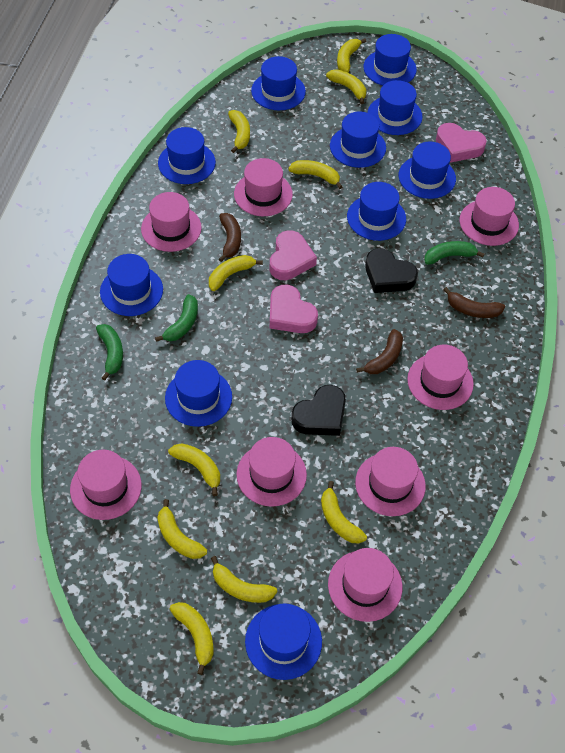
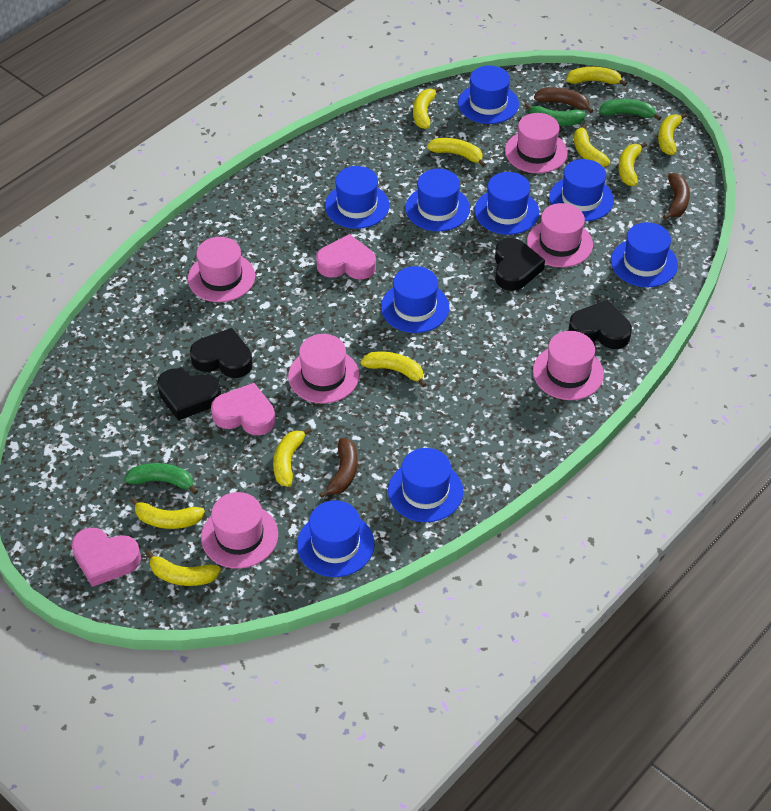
black heart: 2 -> 4
blue hat: 10 -> 9
pink hat: 8 -> 6

